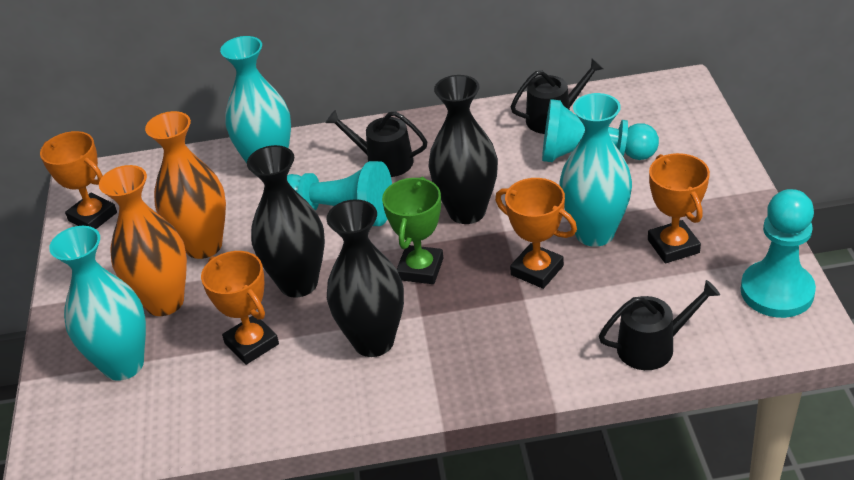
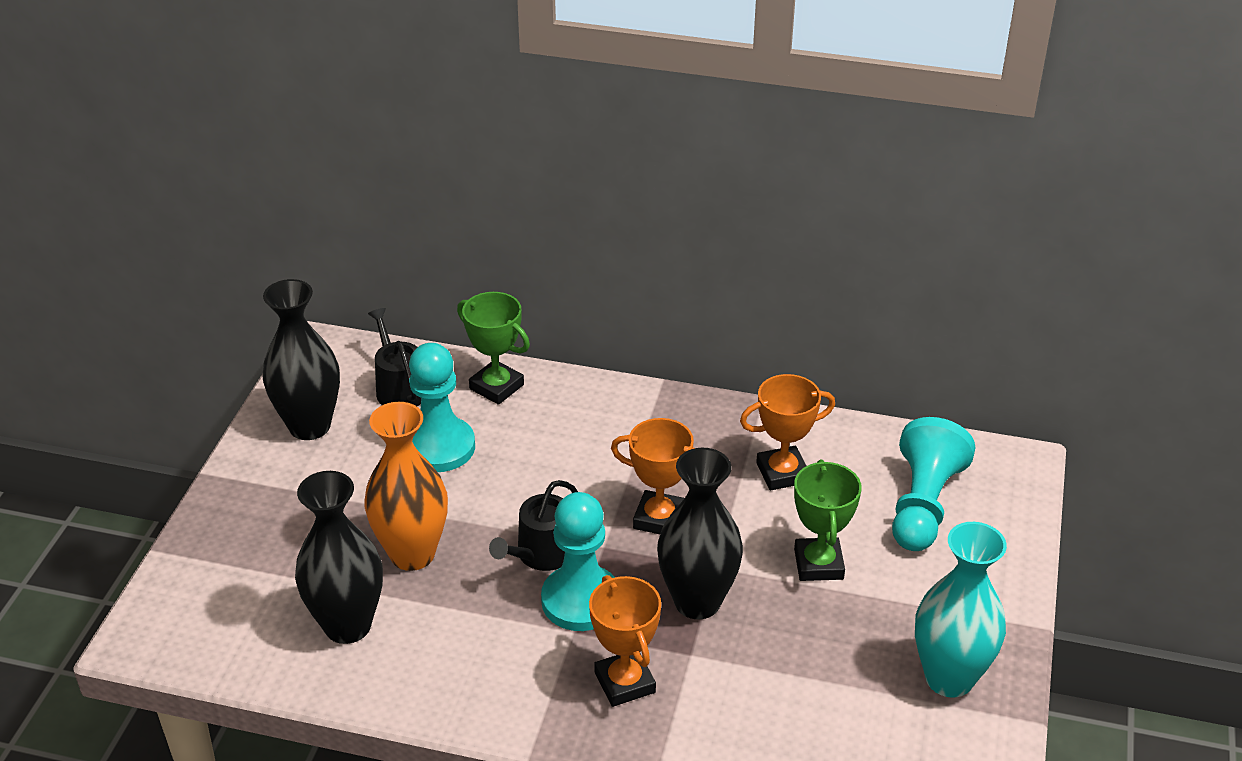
black watering can: 3 -> 2
green trophy: 1 -> 2
orange trophy: 4 -> 3
orange vase: 2 -> 1
turquoise vase: 3 -> 1

